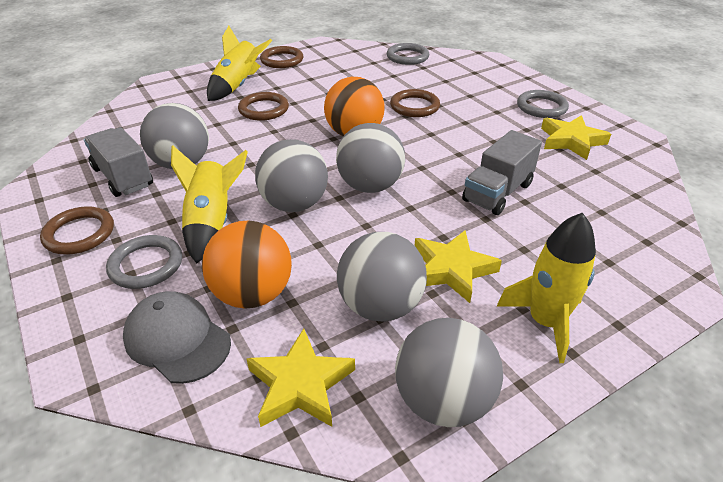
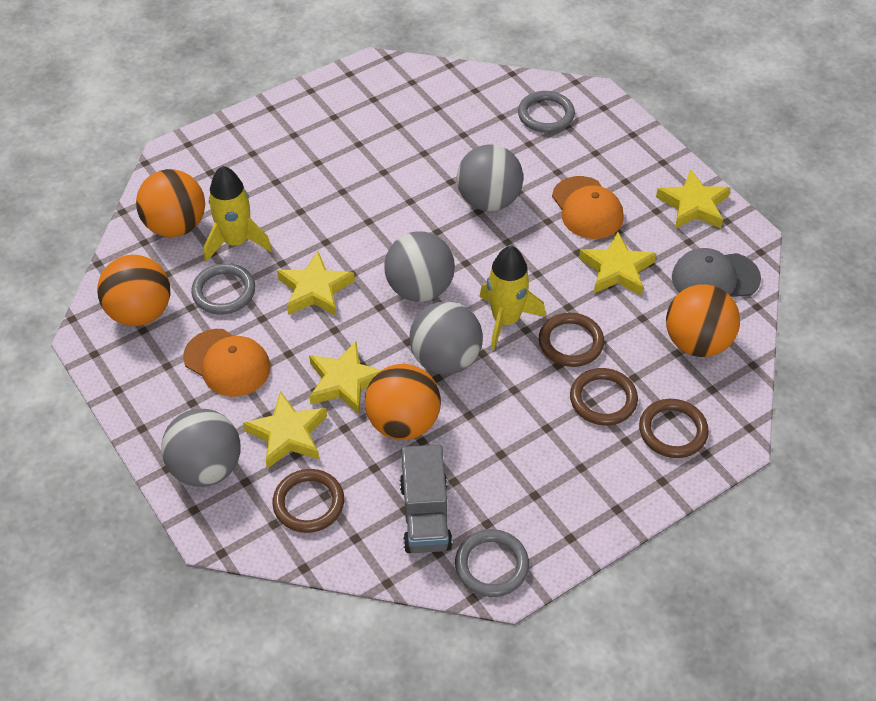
grey ball: 5 -> 4
grey truck: 2 -> 1
orange ball: 2 -> 4
orange cap: 0 -> 2
yellow rocket: 3 -> 2
yellow star: 3 -> 5

